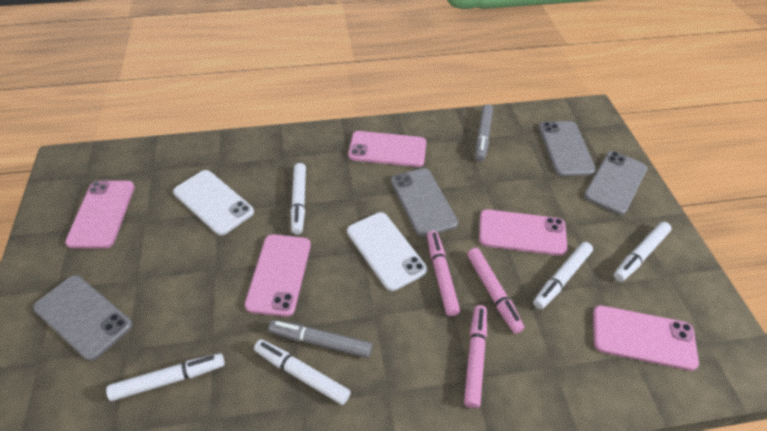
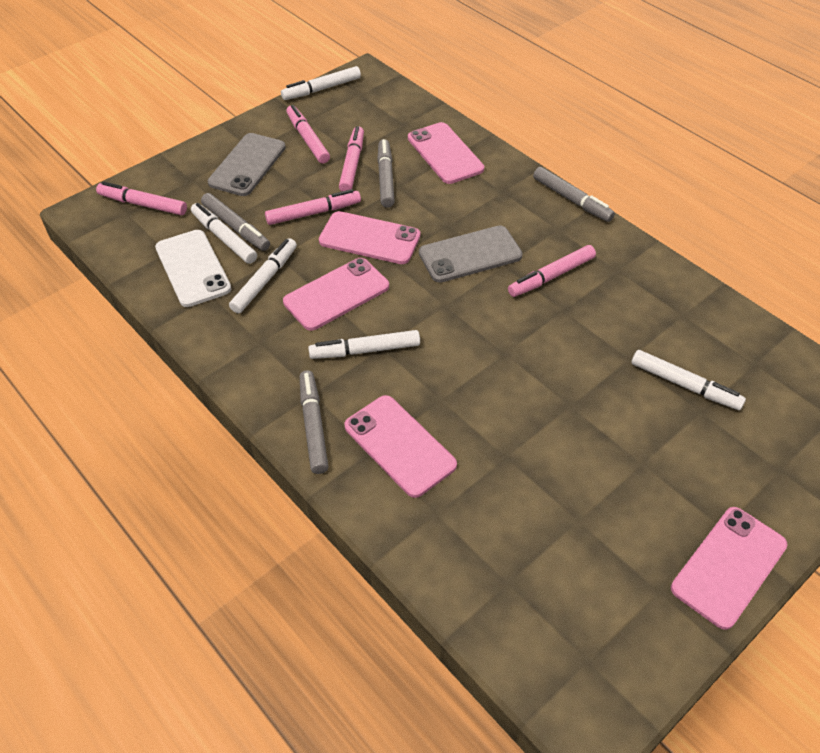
grey marker: 2 -> 4
grey phone: 4 -> 2
pink marker: 3 -> 5
white phone: 2 -> 1

